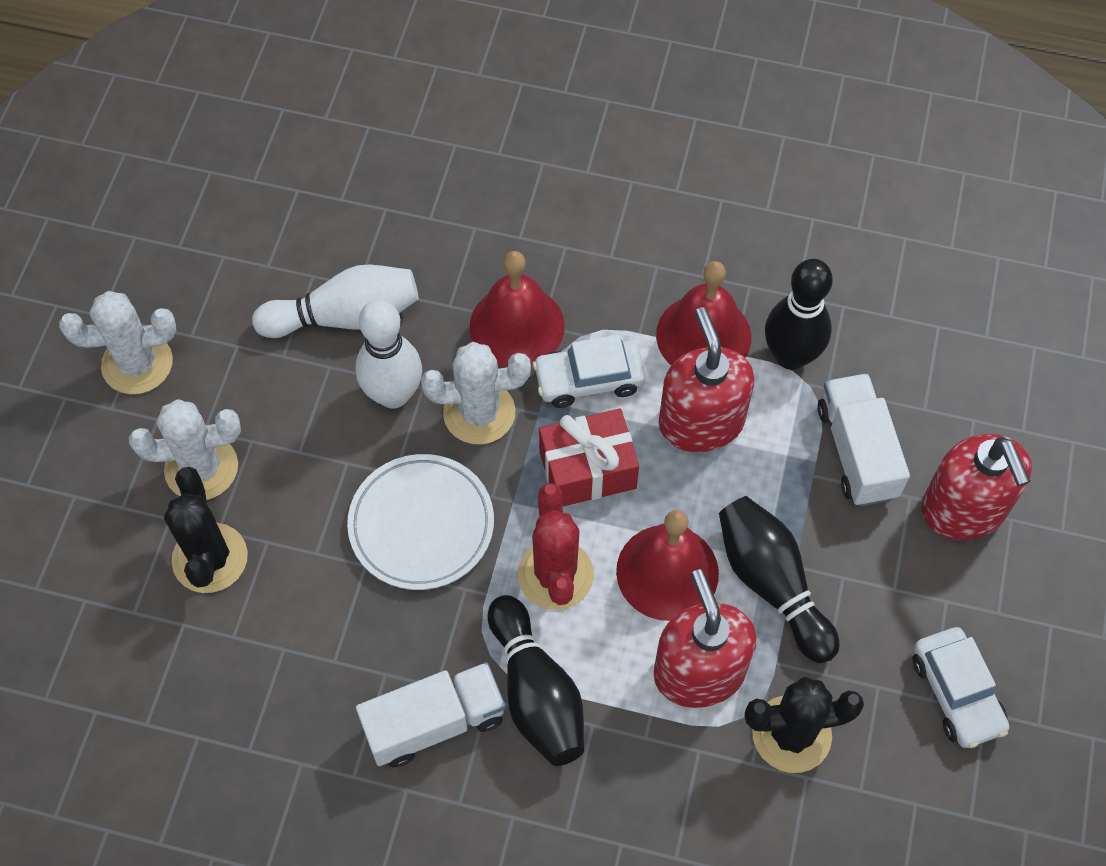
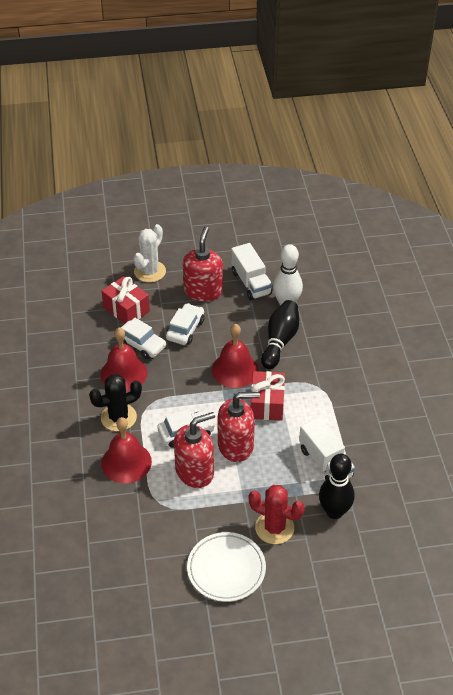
black bowling pin: 3 -> 2
black cactus: 2 -> 1
red gift: 1 -> 2
white bowling pin: 2 -> 1
white cactus: 3 -> 1
white car: 2 -> 3

